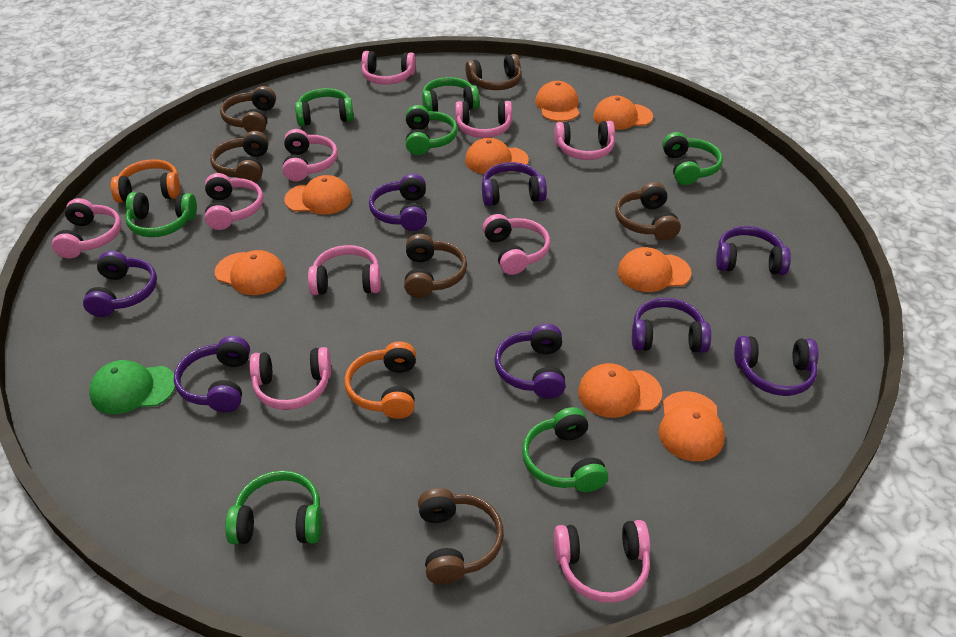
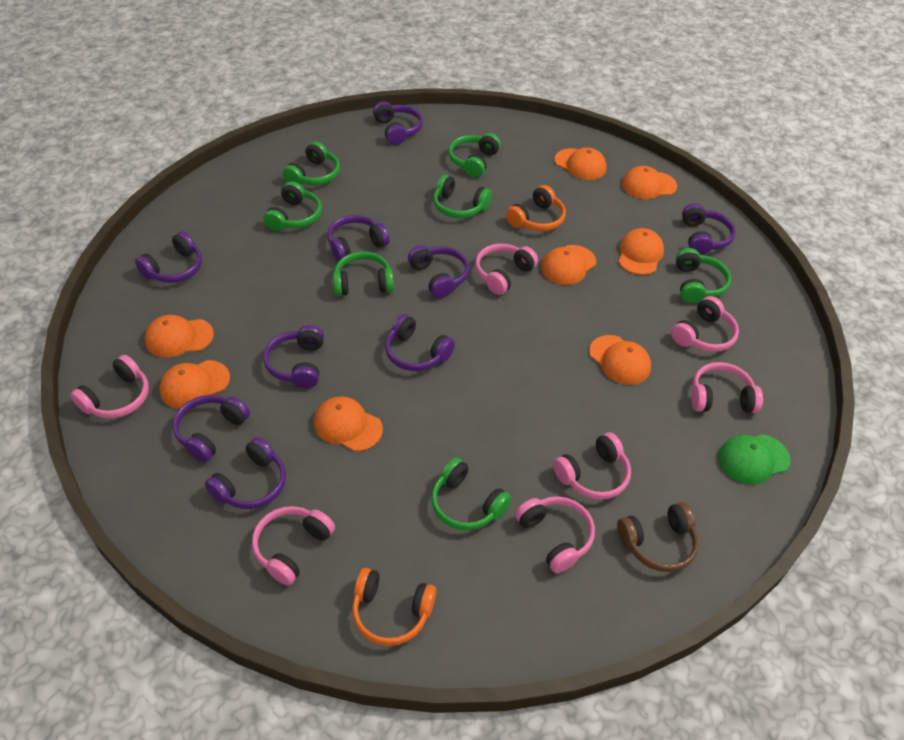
brown headphones: 6 -> 1
pink headphones: 10 -> 7
purple headphones: 8 -> 9

